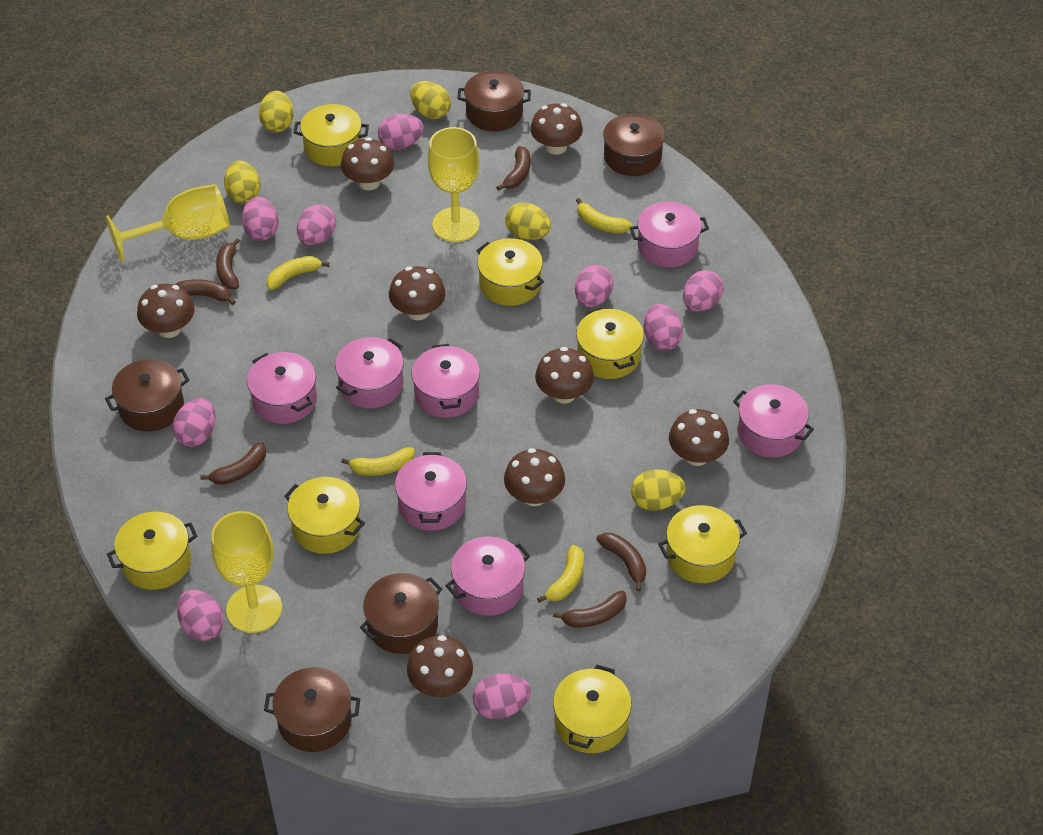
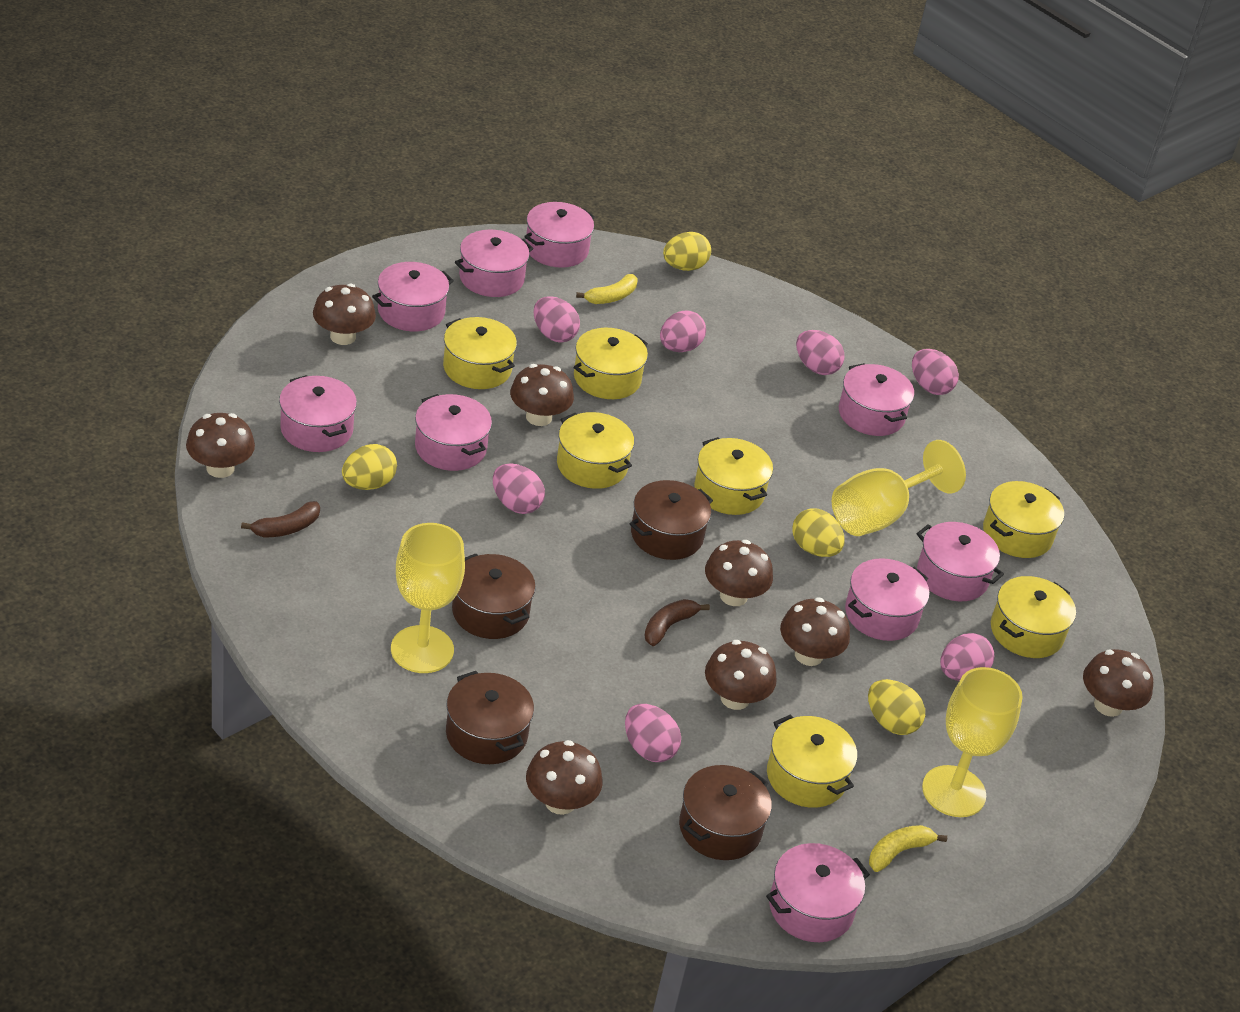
brown banana: 6 -> 2
brown pot: 5 -> 4
pink egg: 9 -> 7
pink pot: 7 -> 9
yellow banana: 4 -> 2
yellow egg: 5 -> 4

